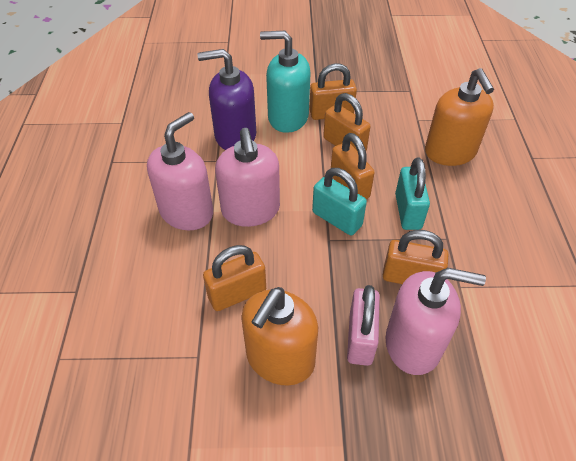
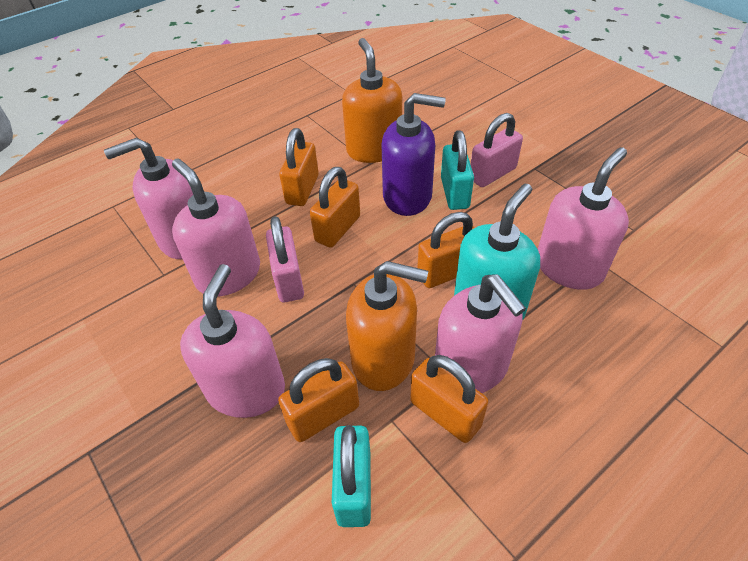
pink padlock: 1 -> 2
pink soap dispenser: 3 -> 5

